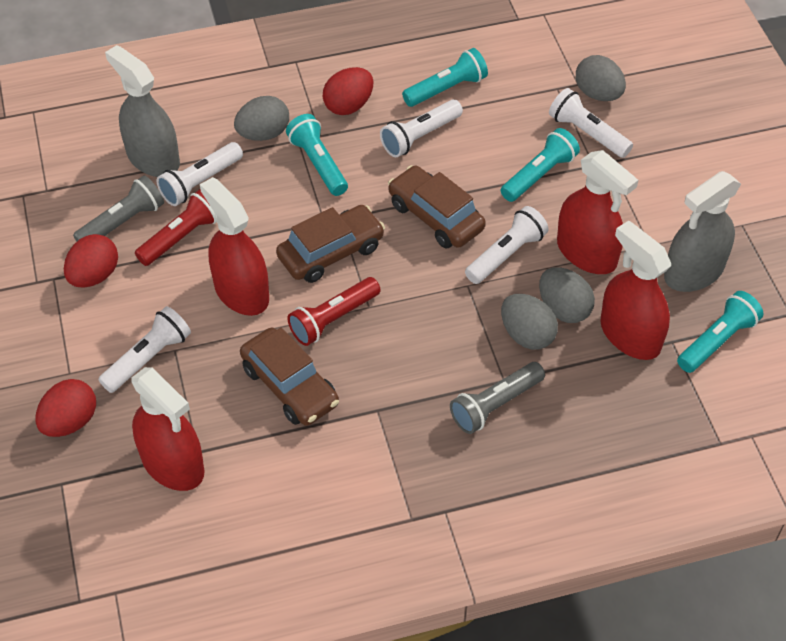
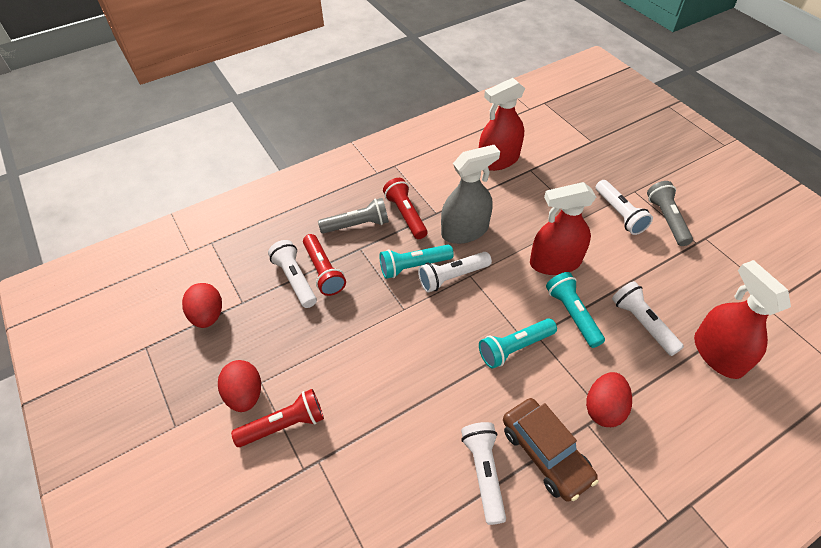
brown car: 3 -> 1
grey egg: 4 -> 0
grey spray bottle: 2 -> 1
red flashlight: 2 -> 3
red spray bottle: 4 -> 3
turquoise flashlight: 4 -> 3

